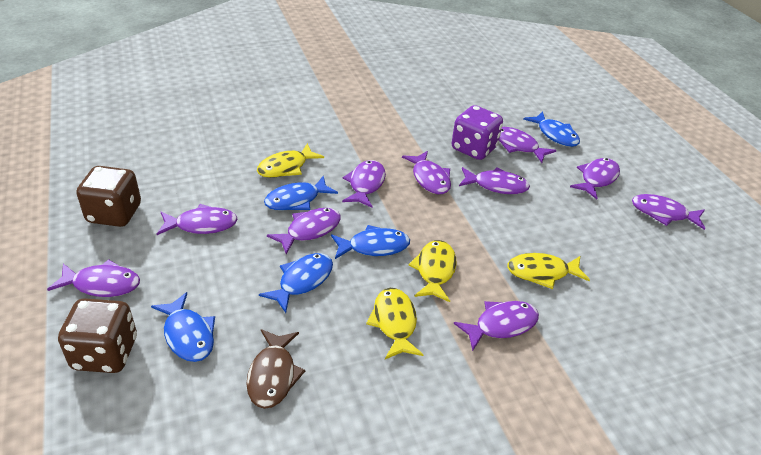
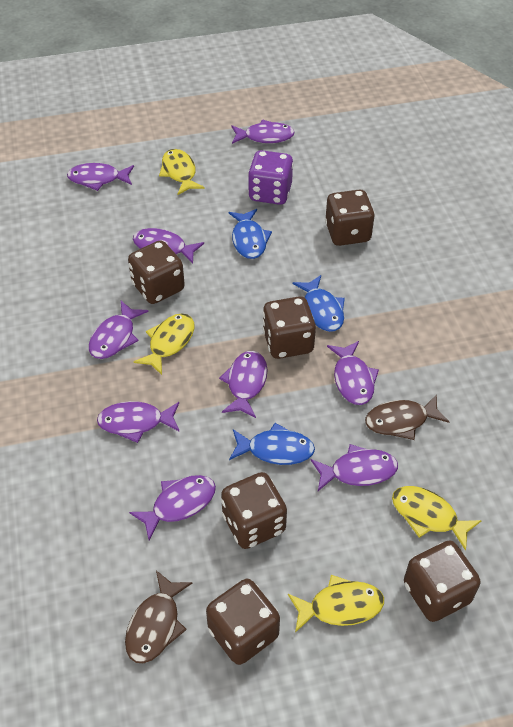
blue fish: 5 -> 3
brown dice: 2 -> 6
brown fish: 1 -> 2
purple fish: 10 -> 9

